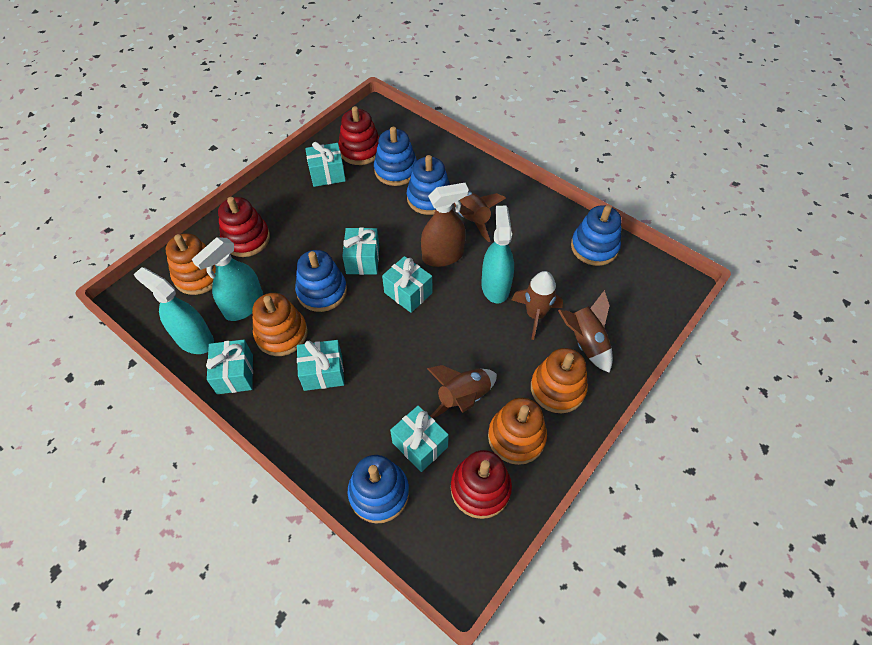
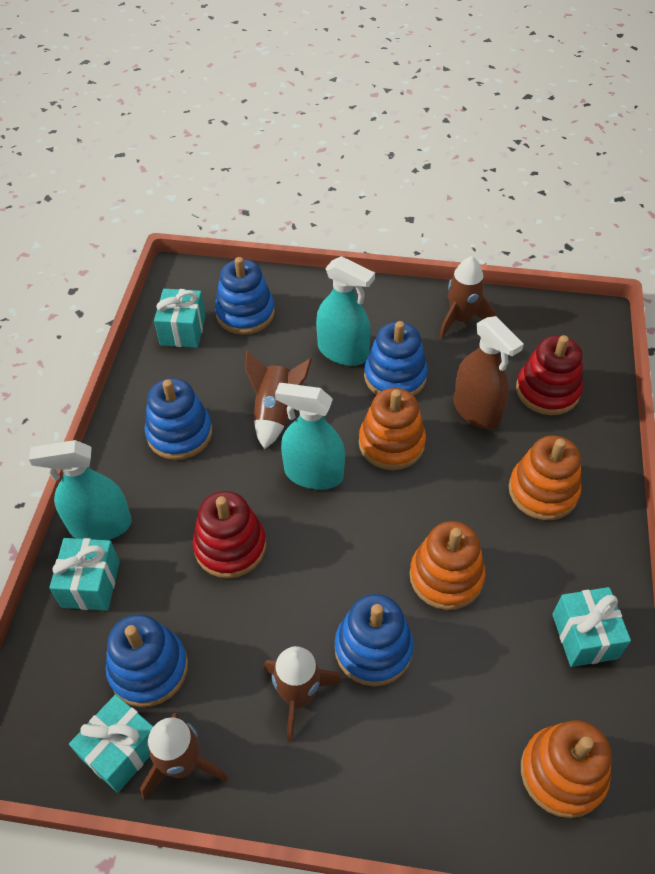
red stacking toy: 3 -> 2
turquoise gift: 6 -> 4

